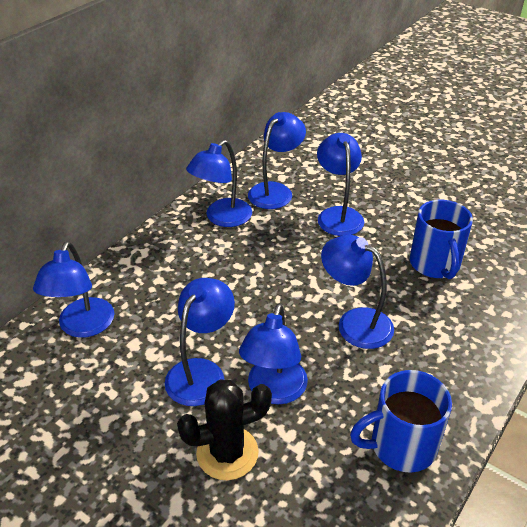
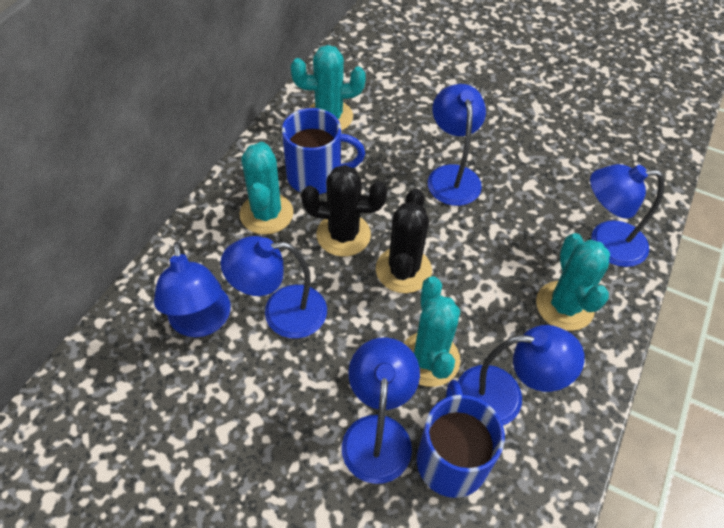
black cactus: 1 -> 2
blue lamp: 7 -> 6
turquoise cactus: 0 -> 4

